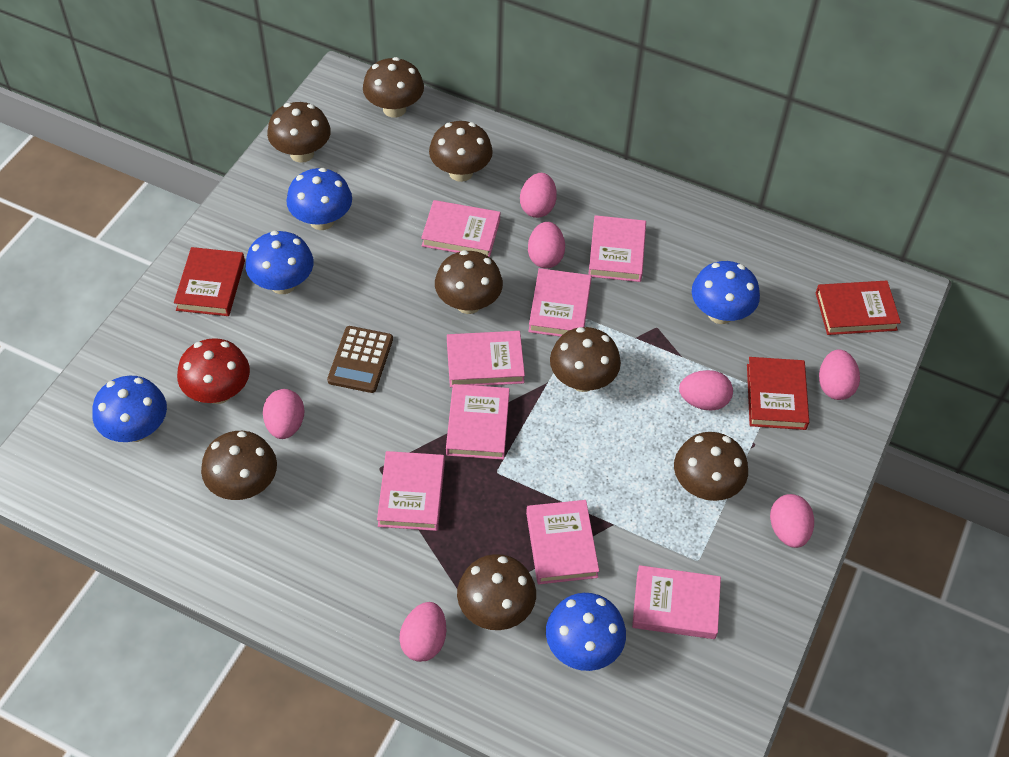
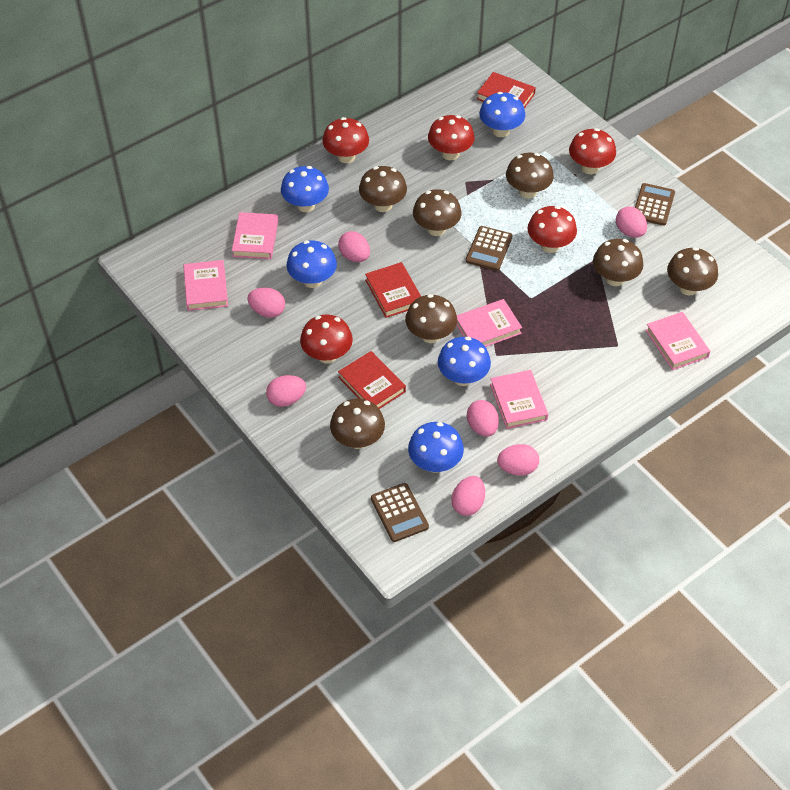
brown calculator: 1 -> 3
brown mushroom: 8 -> 7
pink book: 8 -> 5
red mushroom: 1 -> 5

